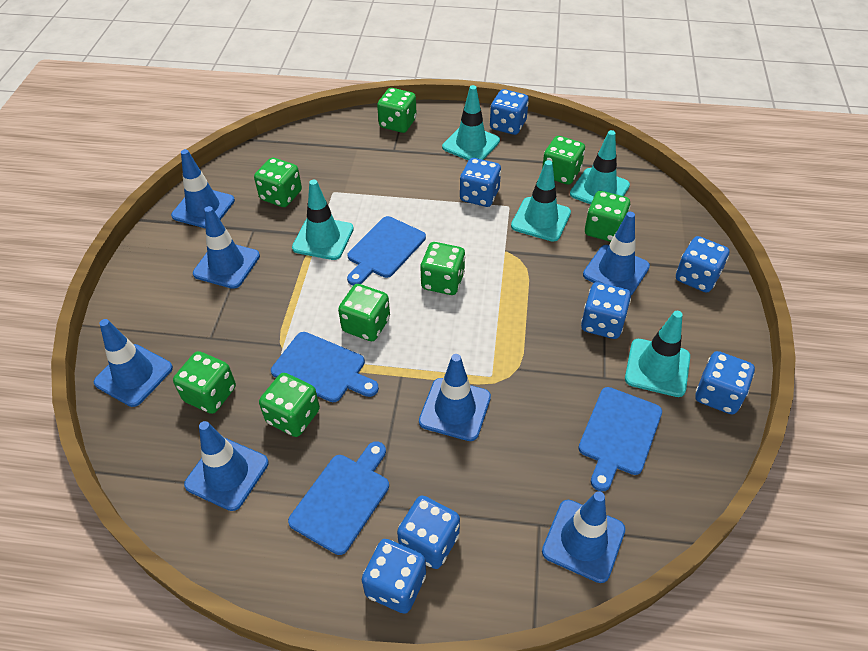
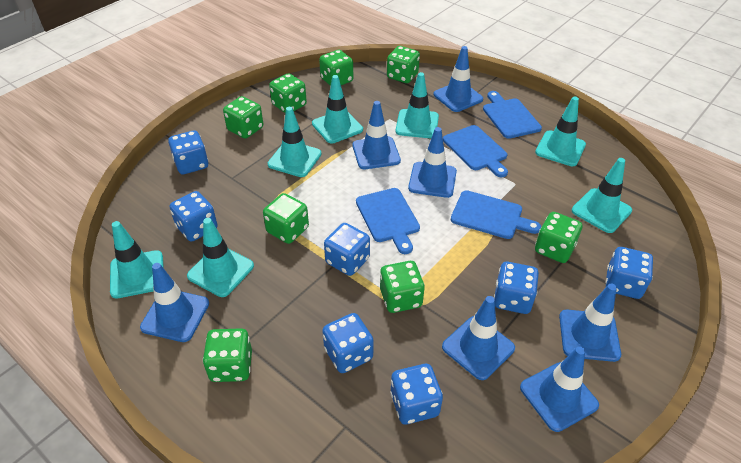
turquoise traffic cone: 5 -> 7

